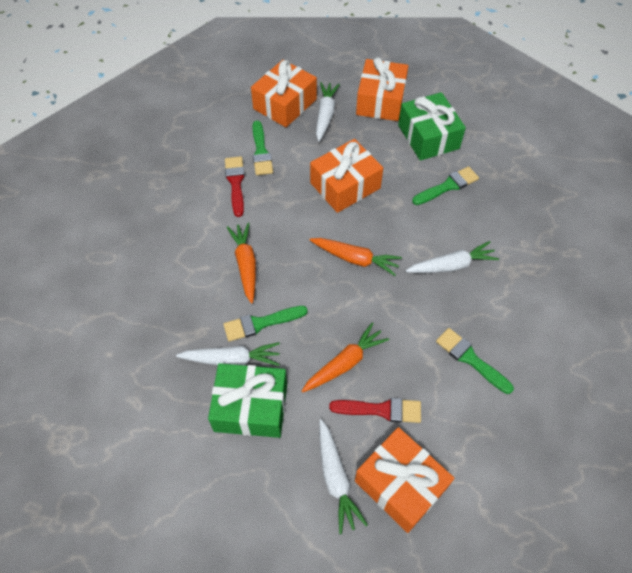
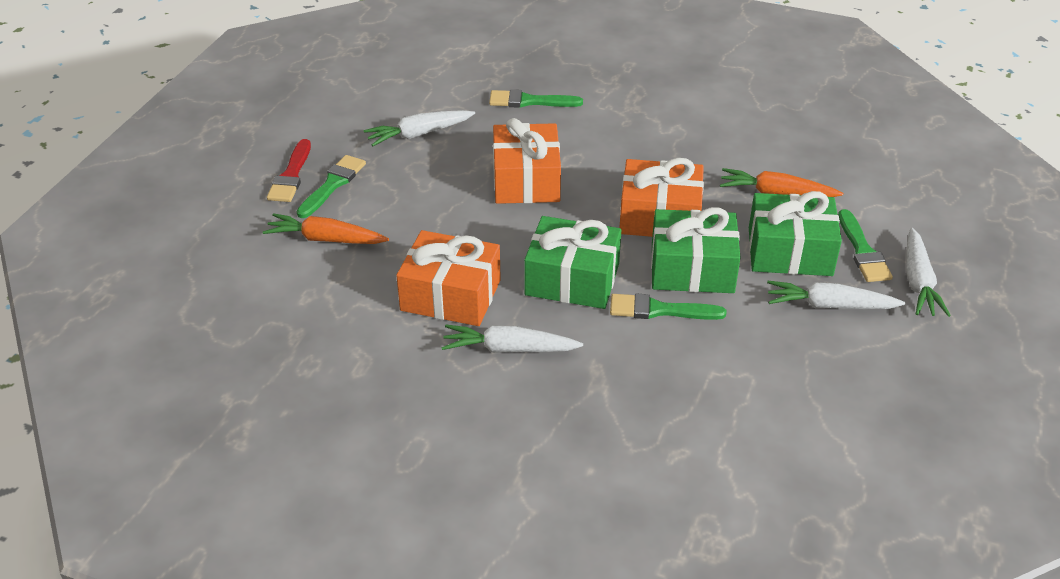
green gift: 2 -> 3
orange carrot: 3 -> 2
orange gift: 4 -> 3
red brush: 2 -> 1

